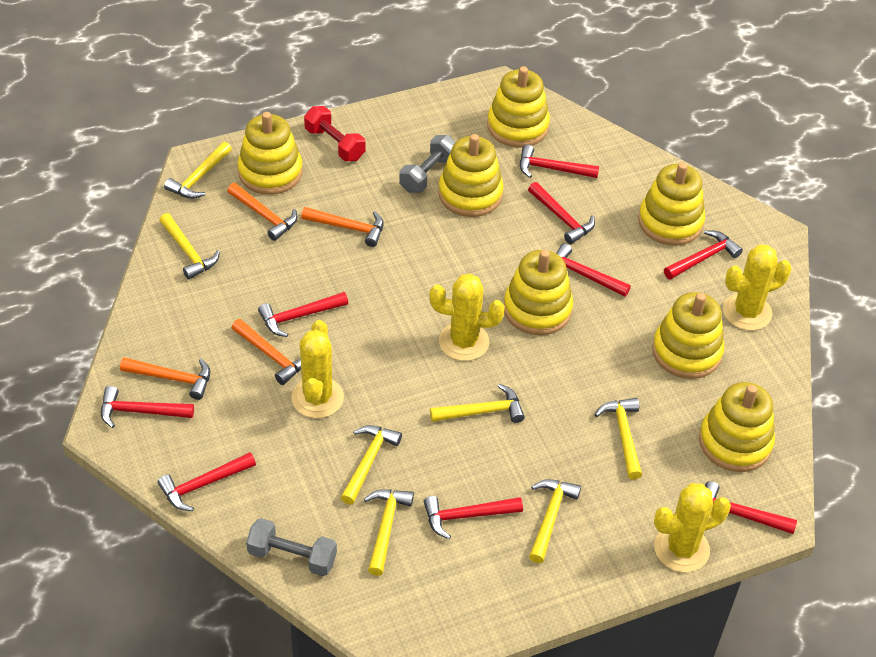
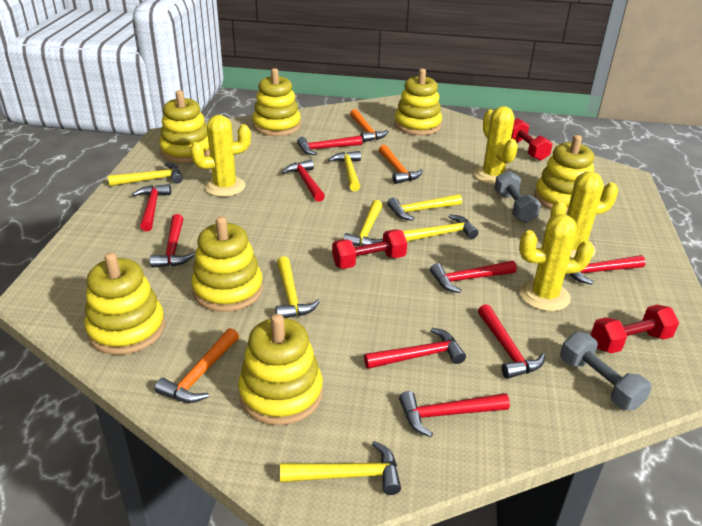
orange hammer: 4 -> 3
red dumbbell: 1 -> 3

